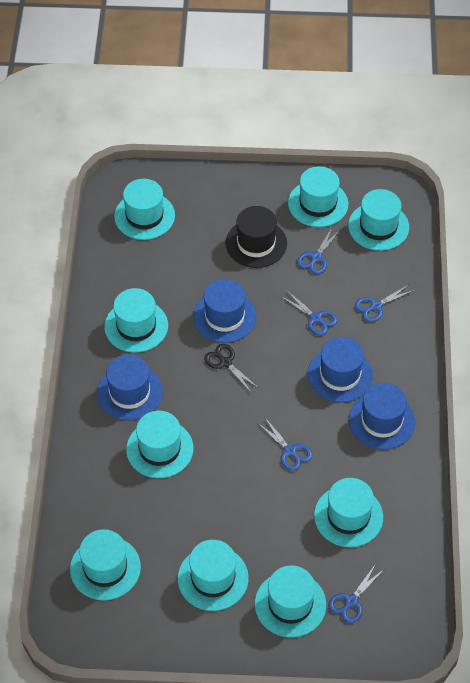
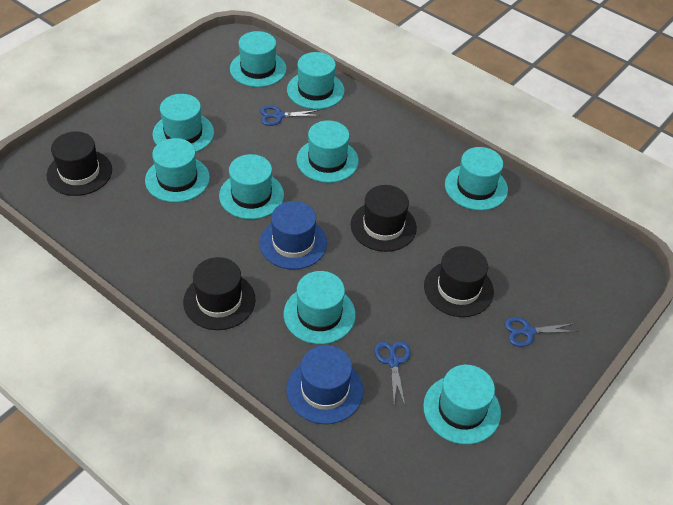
black hat: 1 -> 4
black scissors: 1 -> 0
blue hat: 4 -> 2
blue scissors: 5 -> 3

